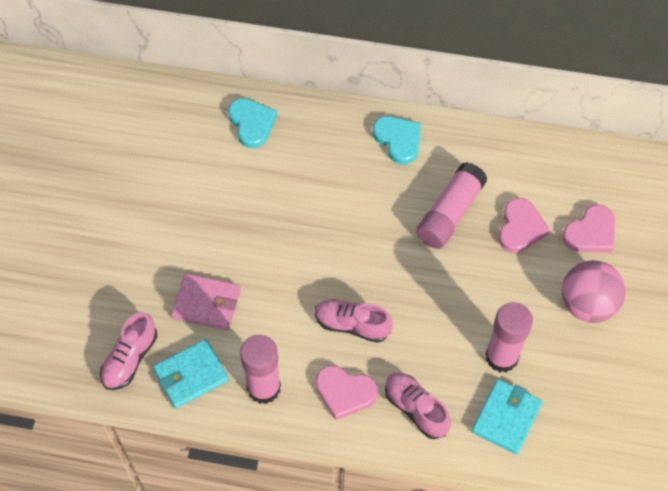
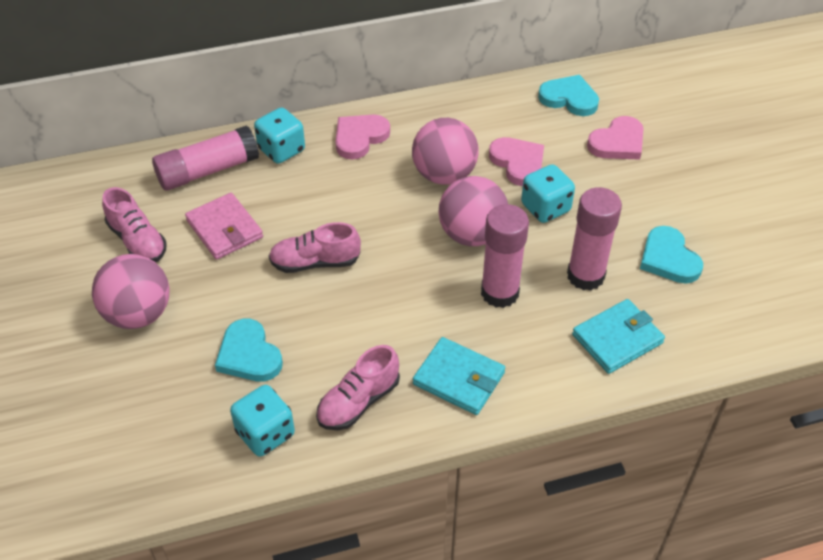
pink ball: 1 -> 3
turquoise dice: 0 -> 3
turquoise heart: 2 -> 3

